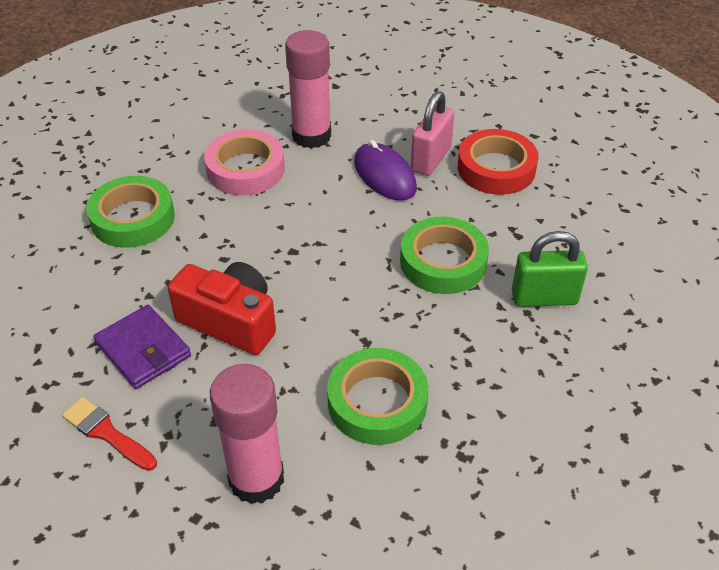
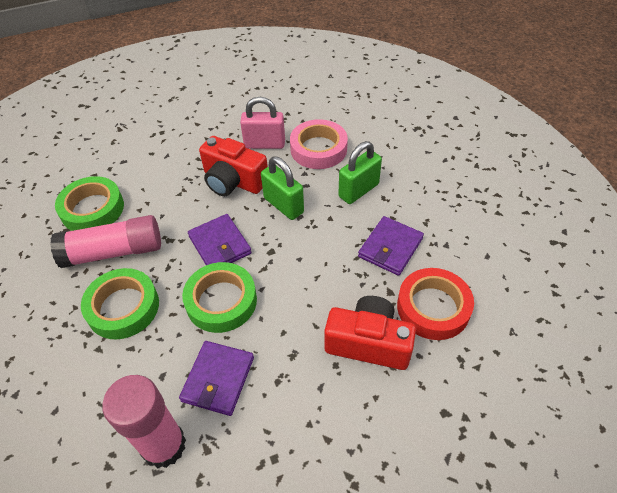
green padlock: 1 -> 2
purple mouse: 1 -> 0
purple wallet: 1 -> 3
red brush: 1 -> 0
red camera: 1 -> 2

